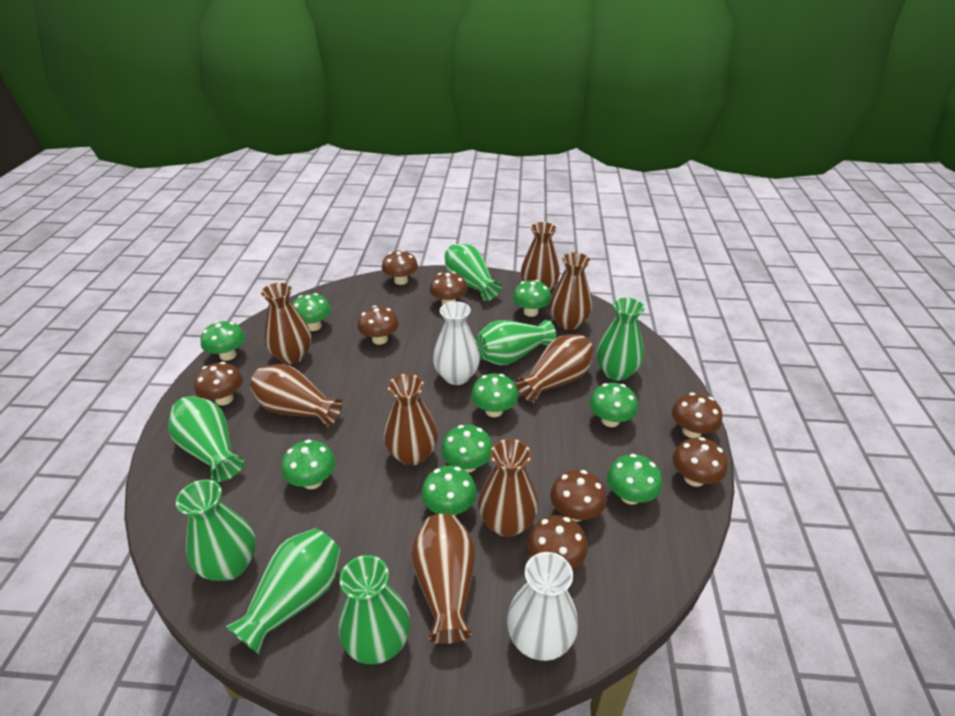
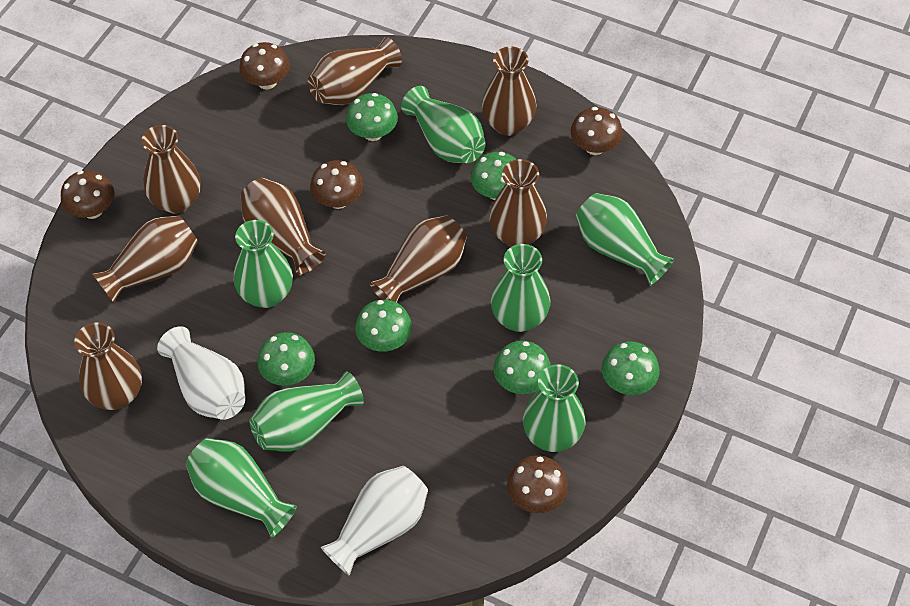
brown mushroom: 8 -> 5
green mushroom: 9 -> 6

